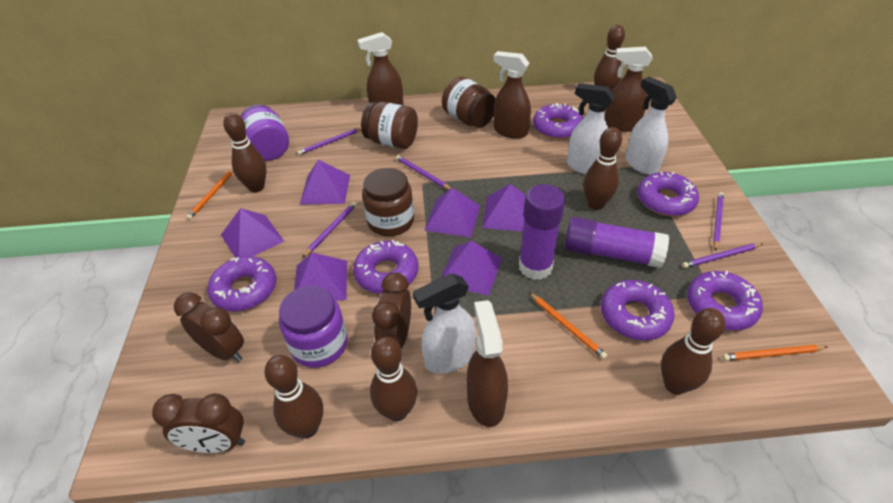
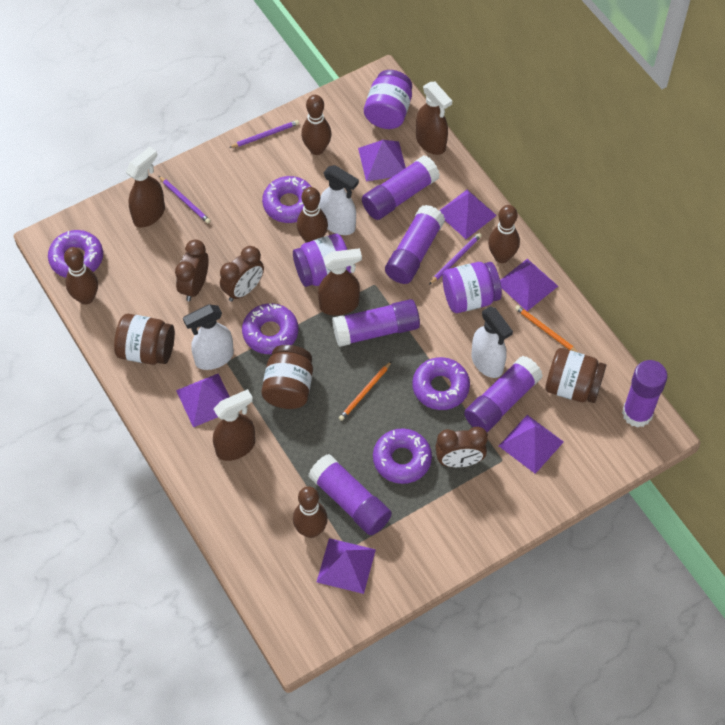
brown bowling pin: 6 -> 5
orange pencil: 3 -> 2
purple donut: 6 -> 5
purple glue stick: 2 -> 6
purple jar: 2 -> 3
purple pencil: 5 -> 3

